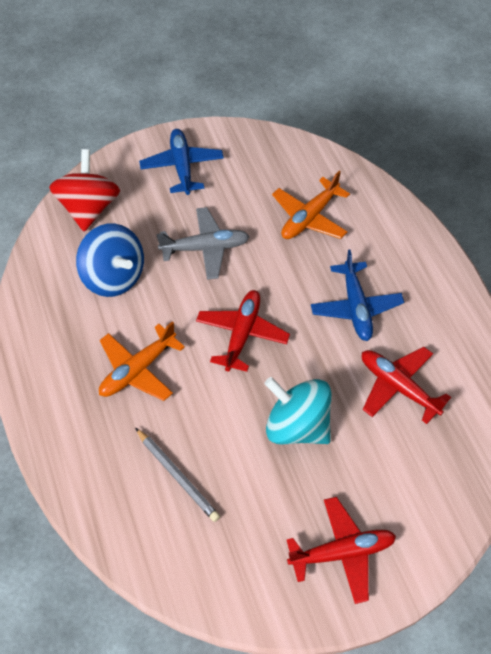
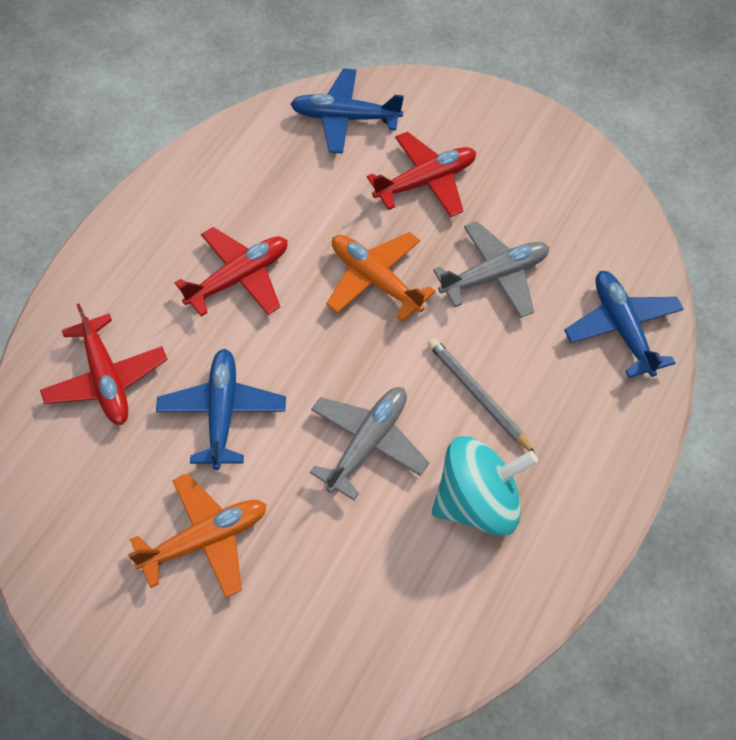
blue plane: 2 -> 3
blue spinning top: 1 -> 0
grey plane: 1 -> 2
red spinning top: 1 -> 0

